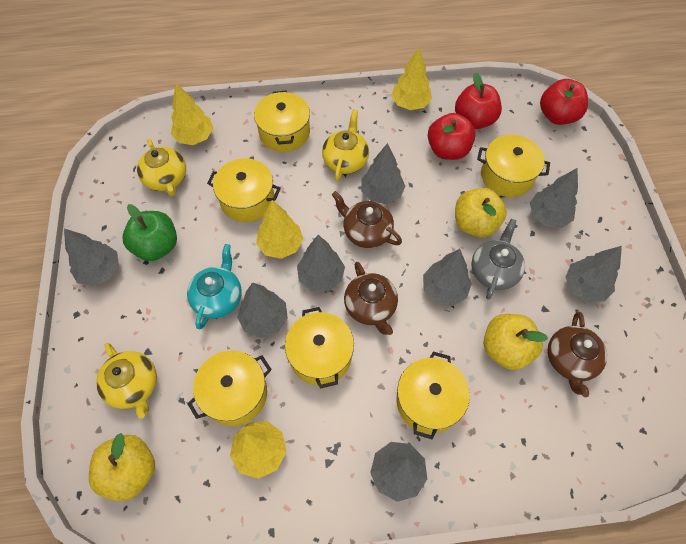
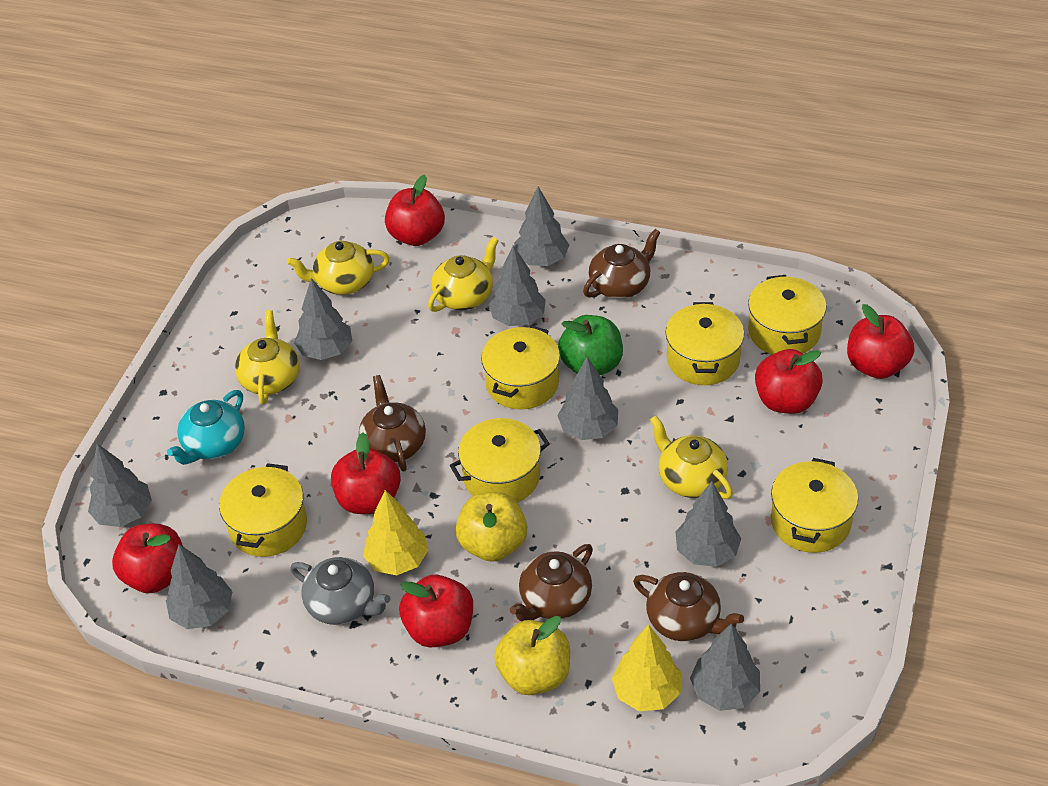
brown teapot: 3 -> 4
red apple: 3 -> 6
yellow apple: 3 -> 2
yellow teapot: 3 -> 4
yellow tree: 4 -> 2

